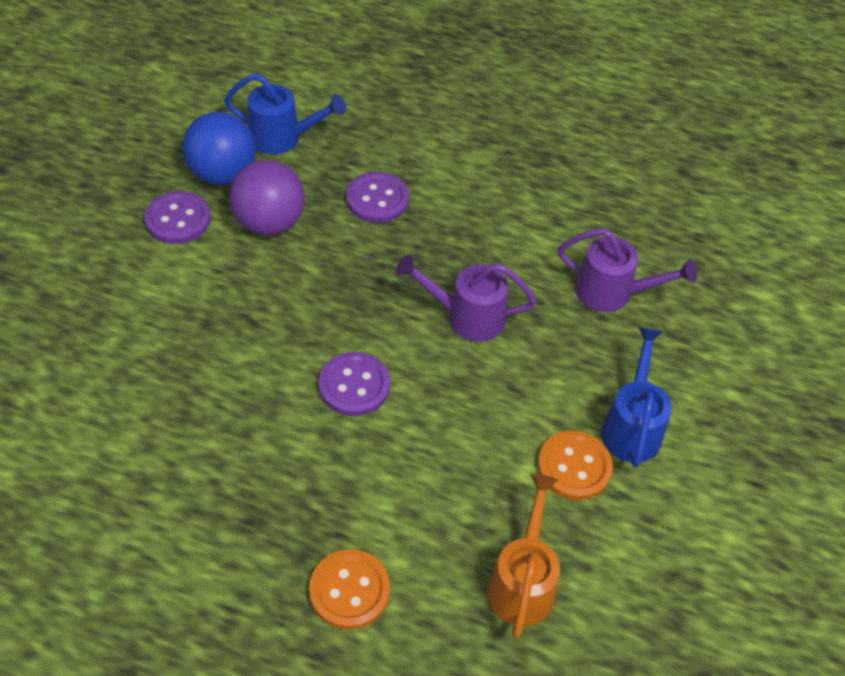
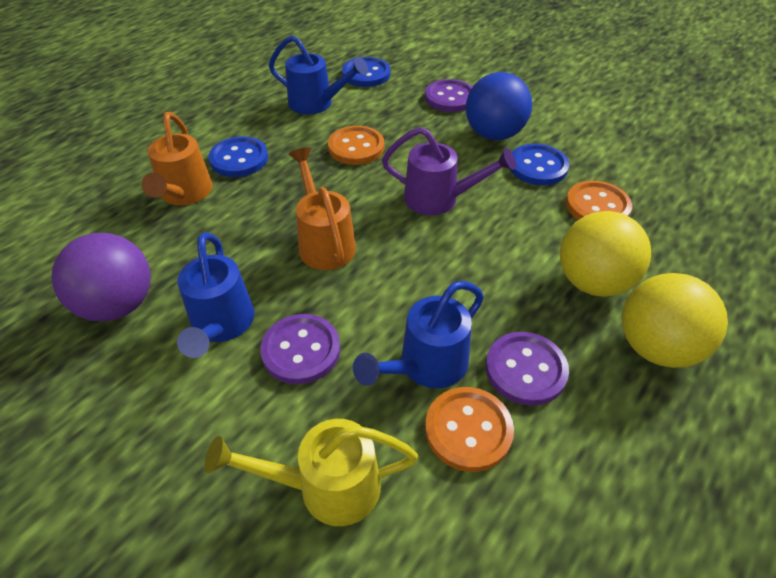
blue button: 0 -> 3
blue watering can: 2 -> 3
orange button: 2 -> 3
orange watering can: 1 -> 2
purple watering can: 2 -> 1
yellow ball: 0 -> 2
yellow watering can: 0 -> 1

